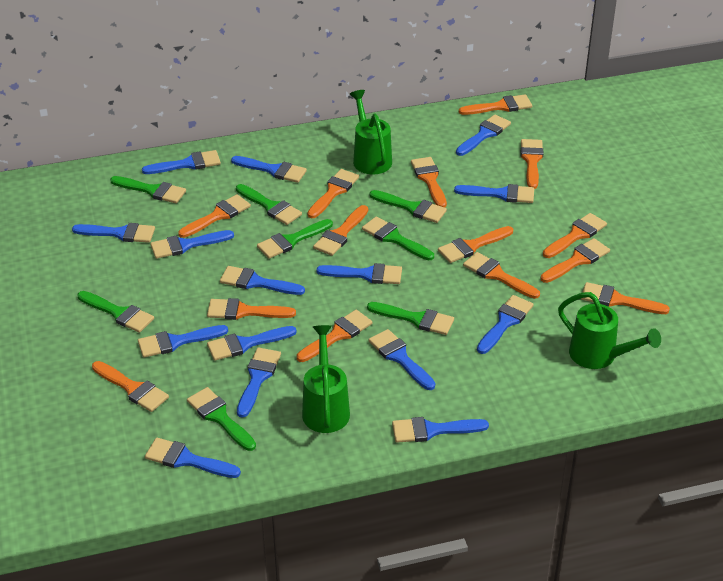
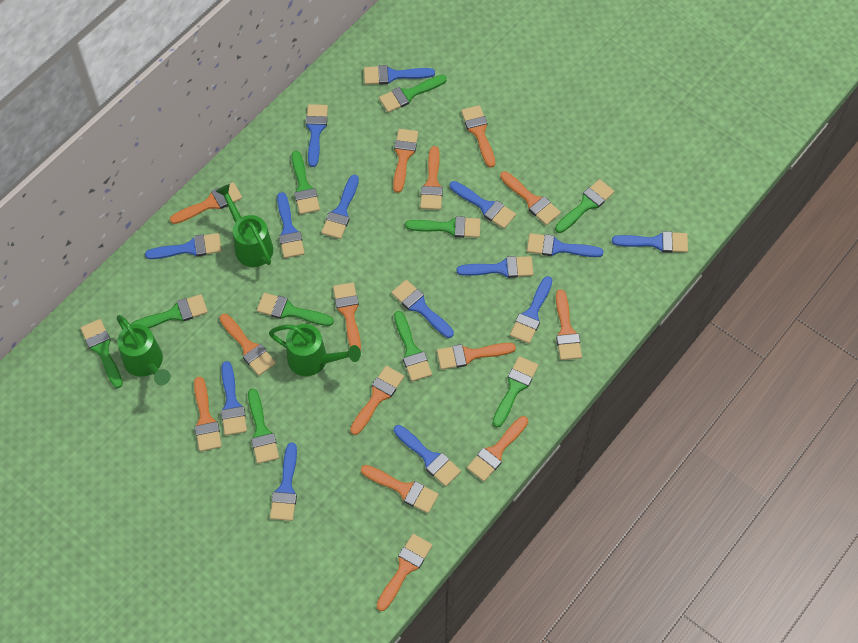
blue brush: 15 -> 14
green brush: 8 -> 10

